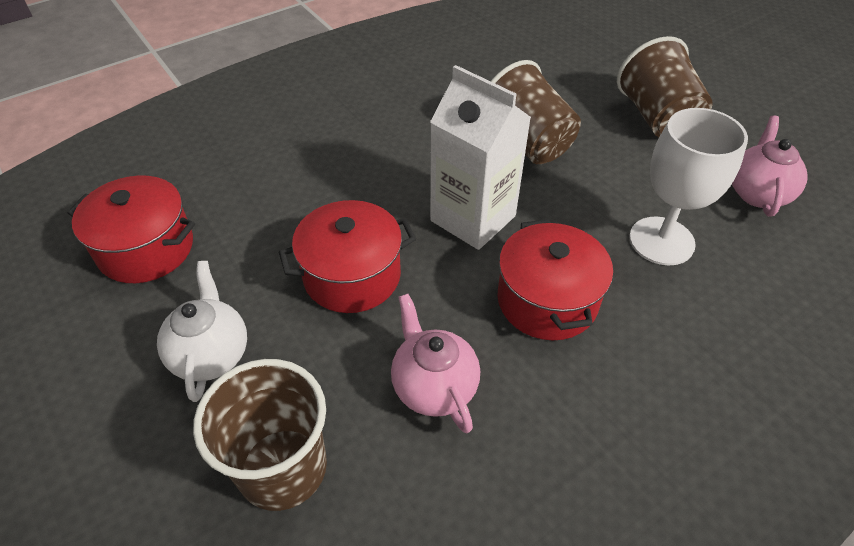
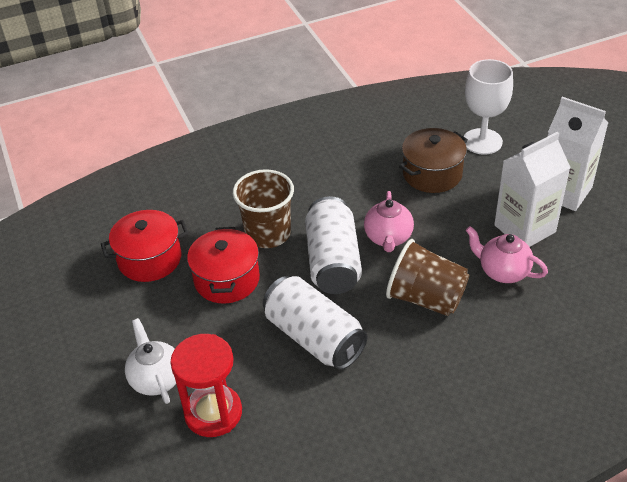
brown cup: 3 -> 2
brown pot: 0 -> 1
red hourglass: 0 -> 1
red pot: 3 -> 2
white can: 0 -> 2
white carton: 1 -> 2

